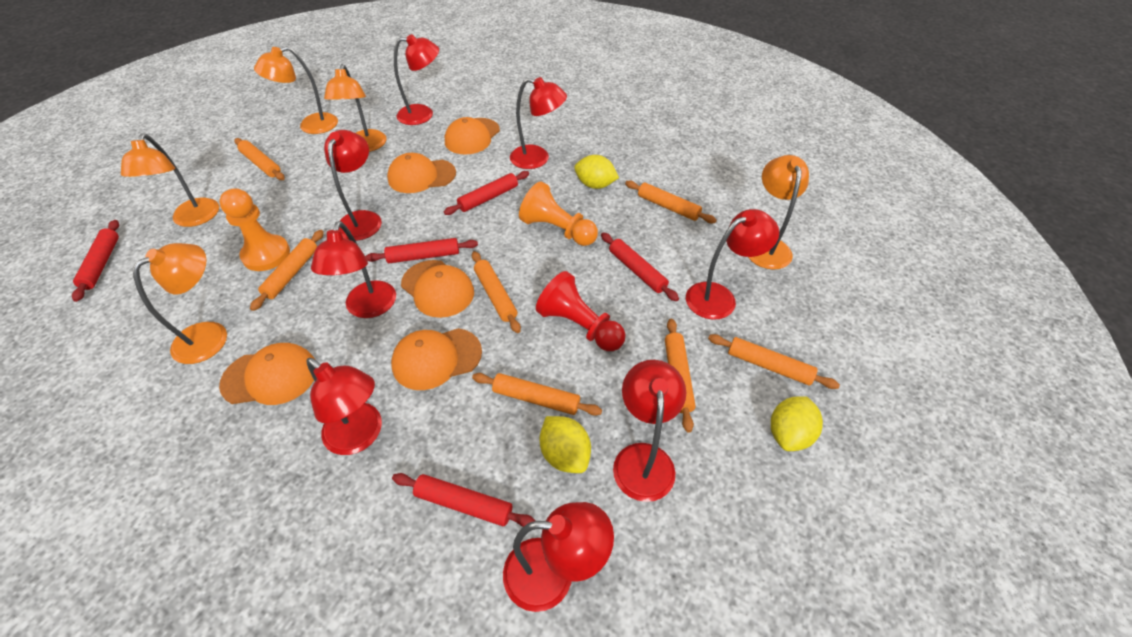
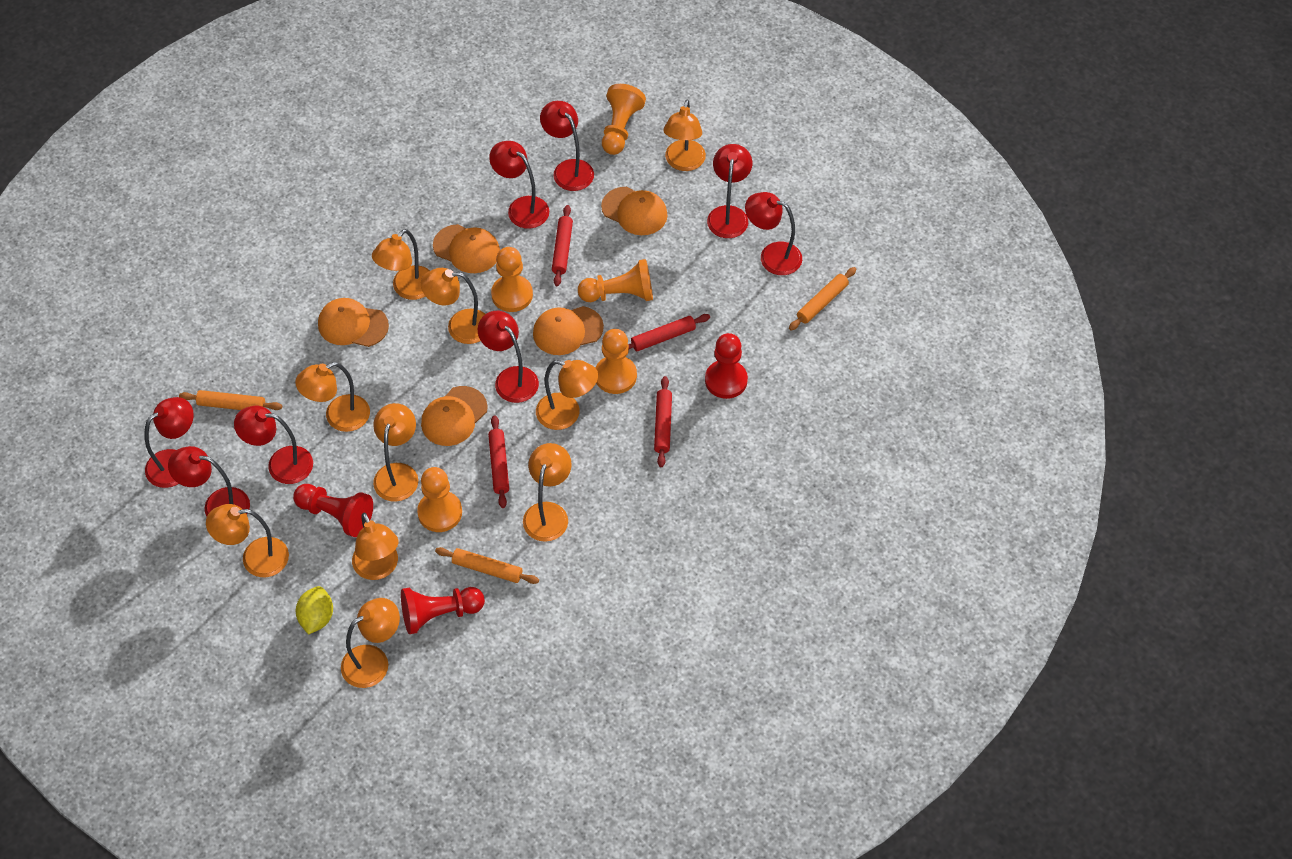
orange lamp: 5 -> 10
orange pawn: 2 -> 5
orange rolling pin: 7 -> 3
red pawn: 1 -> 3
red rolling pin: 5 -> 4
yellow lemon: 3 -> 1

